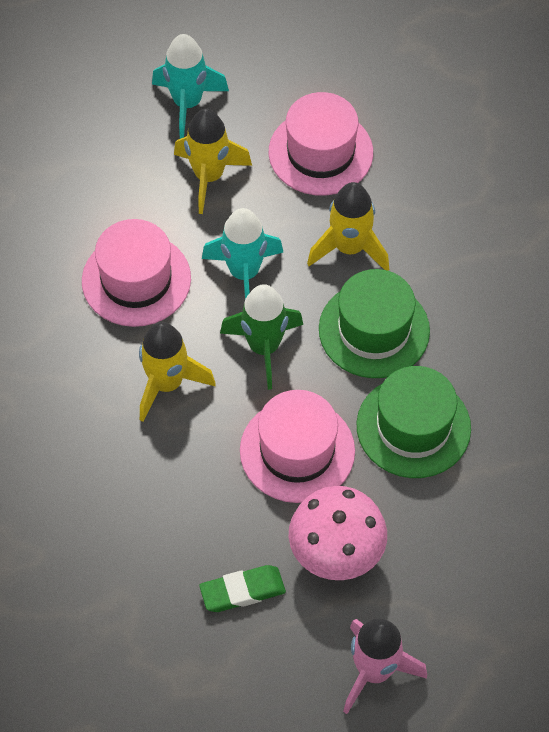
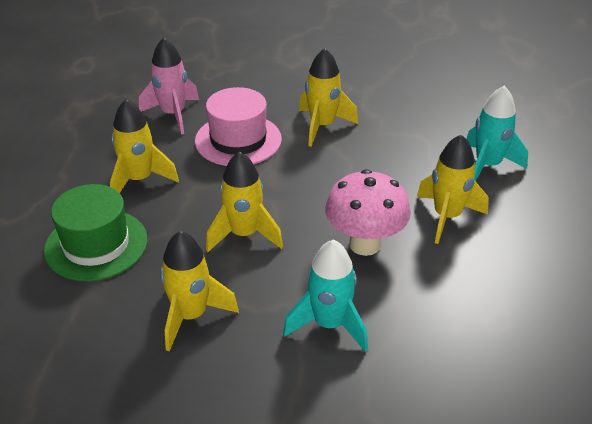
green eraser: 1 -> 0
green hat: 2 -> 1
green rocket: 1 -> 0
pink hat: 3 -> 1
yellow rocket: 3 -> 5

